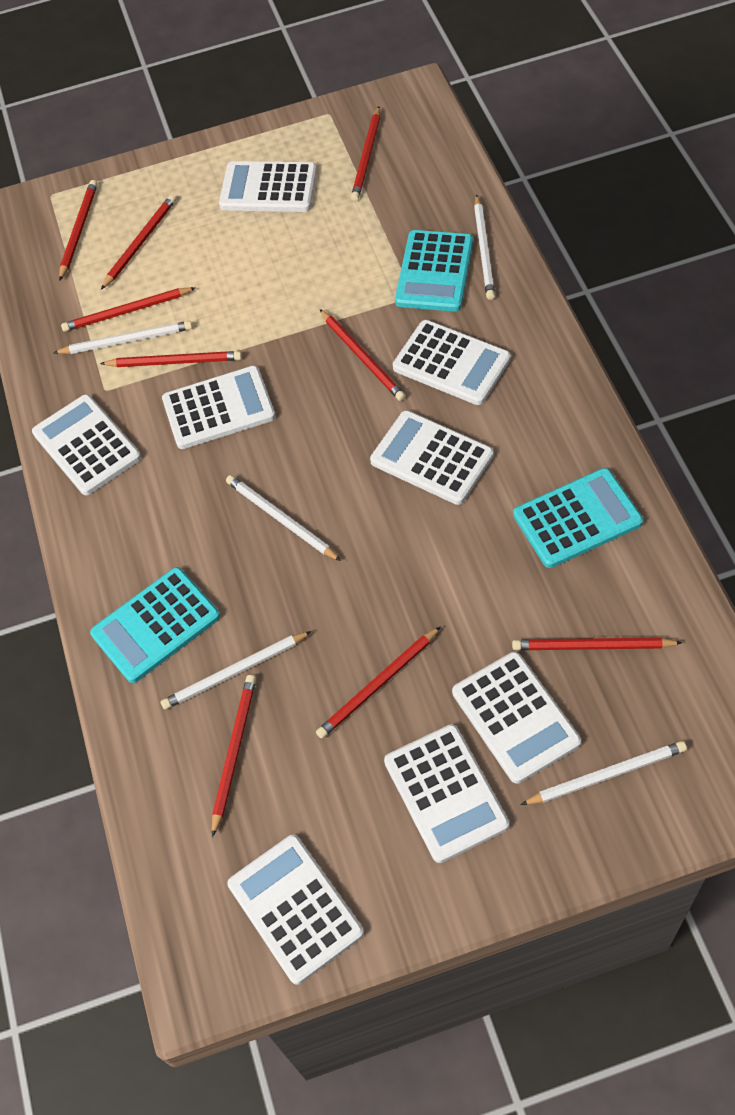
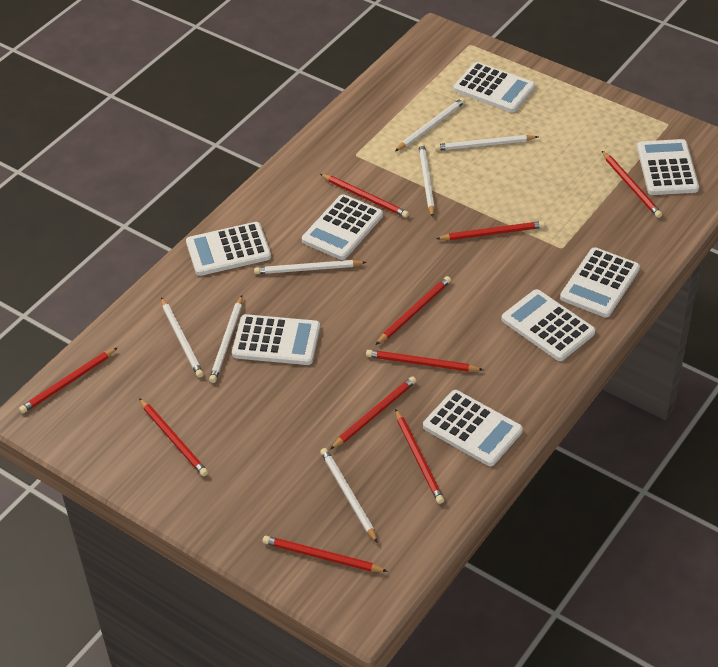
red pencil: 9 -> 10
turquoise calculator: 3 -> 0
white pencil: 5 -> 7

